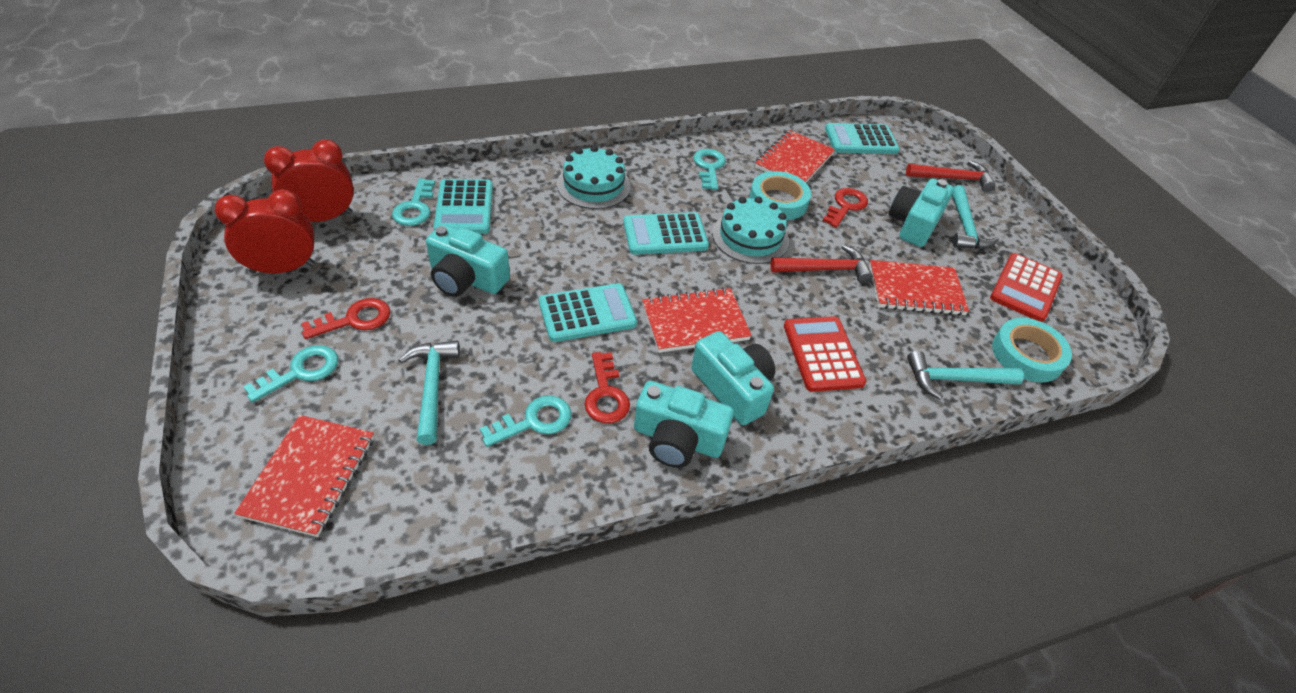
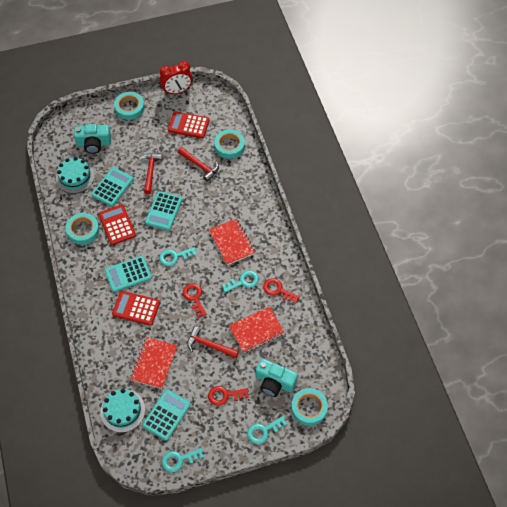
red calculator: 2 -> 3
red clock: 2 -> 1
red hammer: 2 -> 3
red notebook: 4 -> 3
turquoise camera: 4 -> 2
turquoise hammer: 3 -> 0
turquoise tape: 2 -> 4

